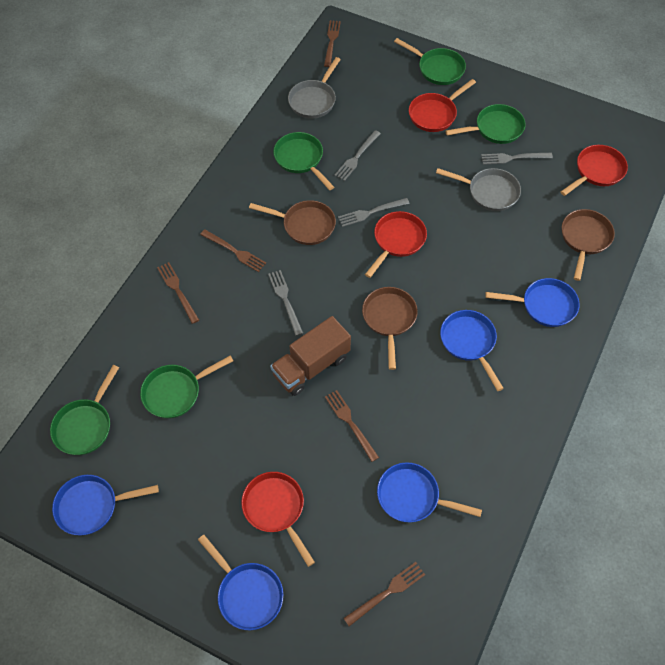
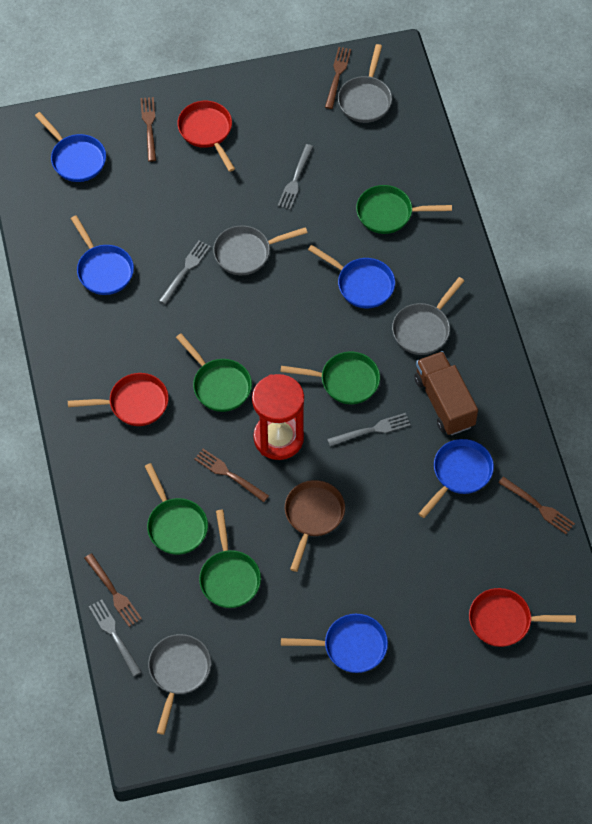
brown pan: 3 -> 1
grey pan: 2 -> 4
red hourglass: 0 -> 1
red pan: 4 -> 3

